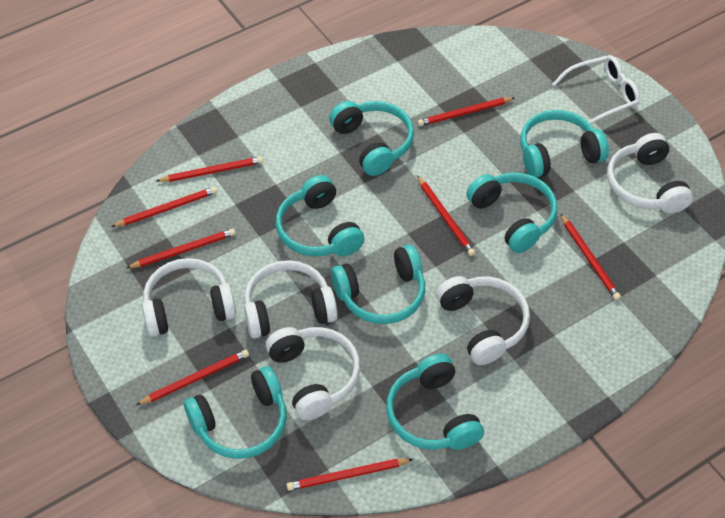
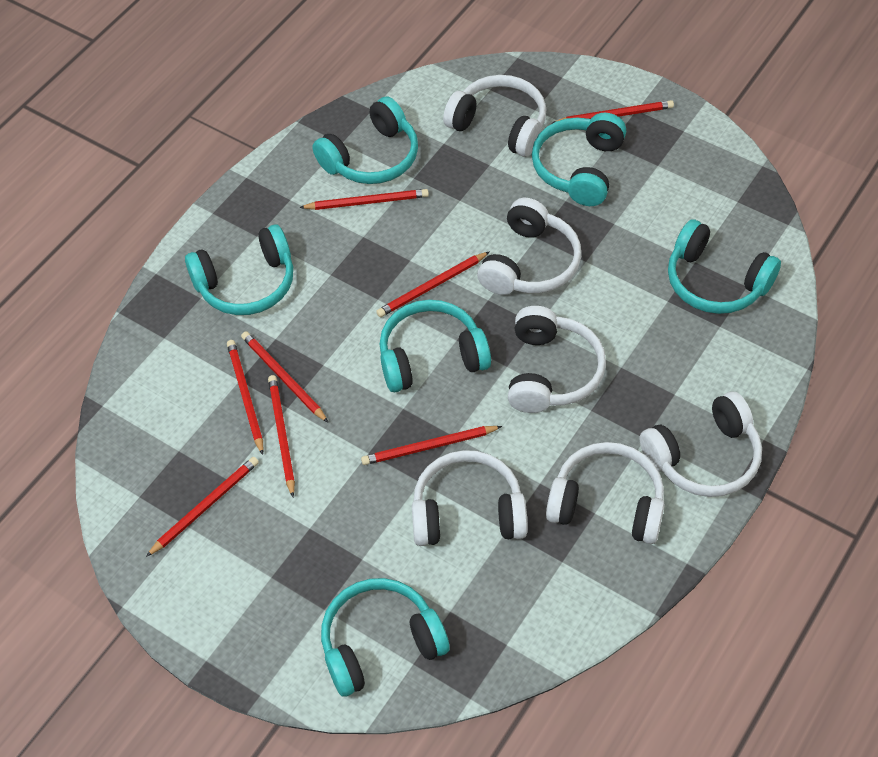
turquoise headphones: 7 -> 6
white glasses: 1 -> 0
white headphones: 5 -> 6

